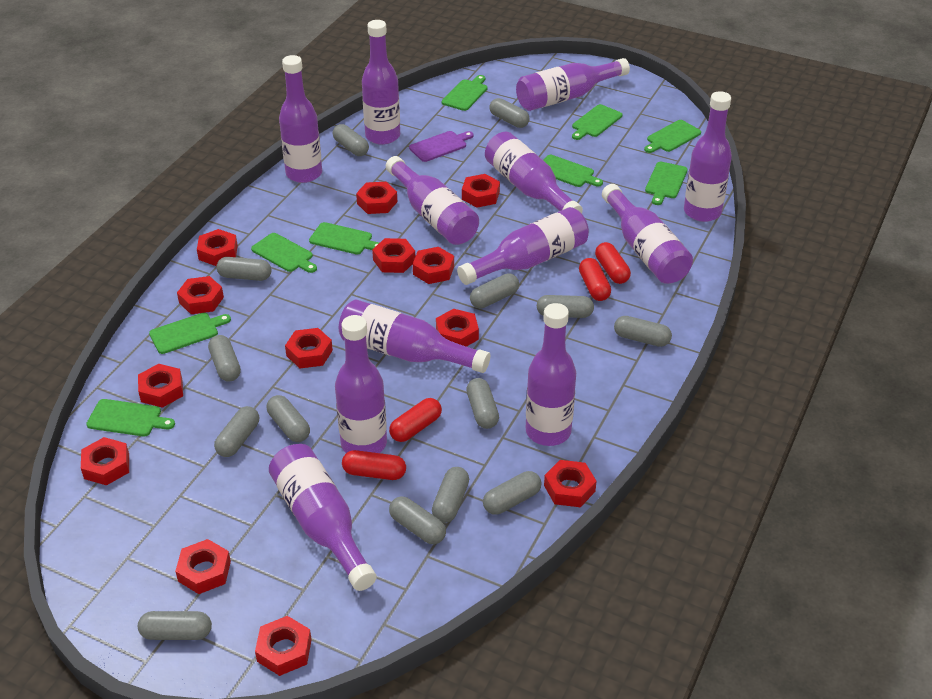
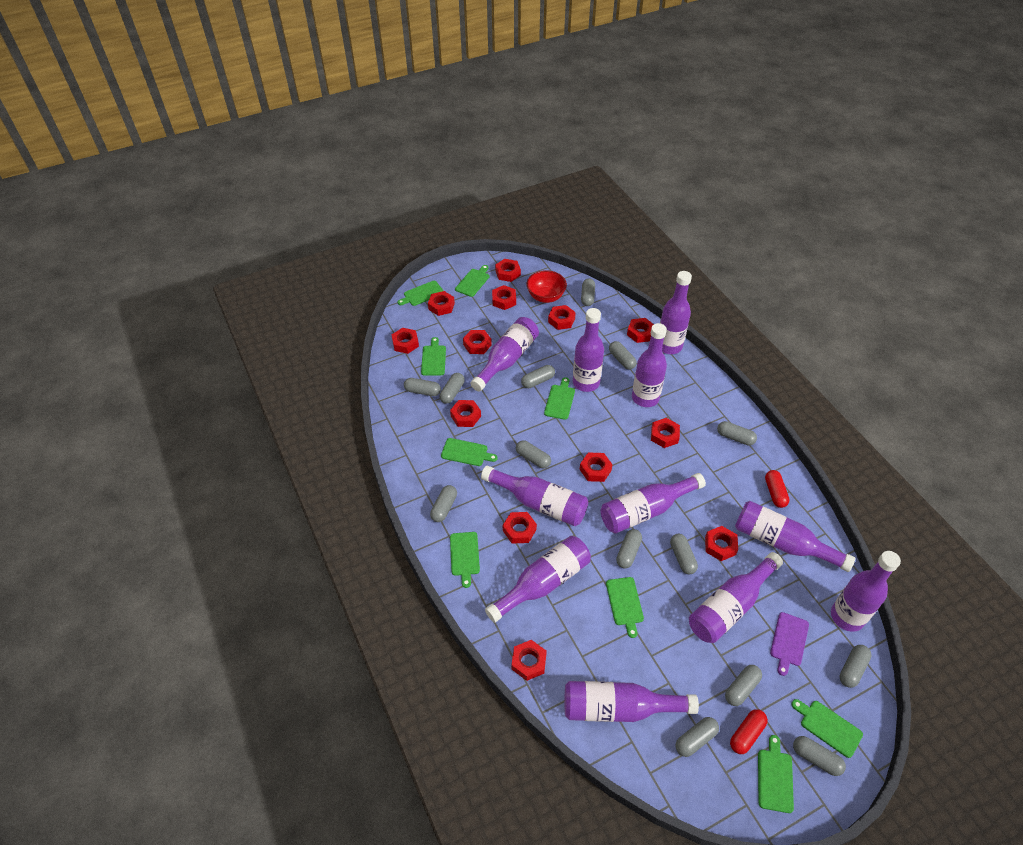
purple bottle: 12 -> 11
red bowl: 0 -> 1
red capsule: 4 -> 2

